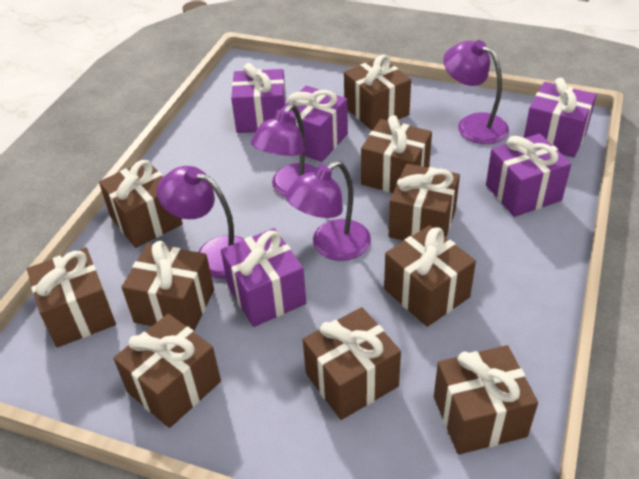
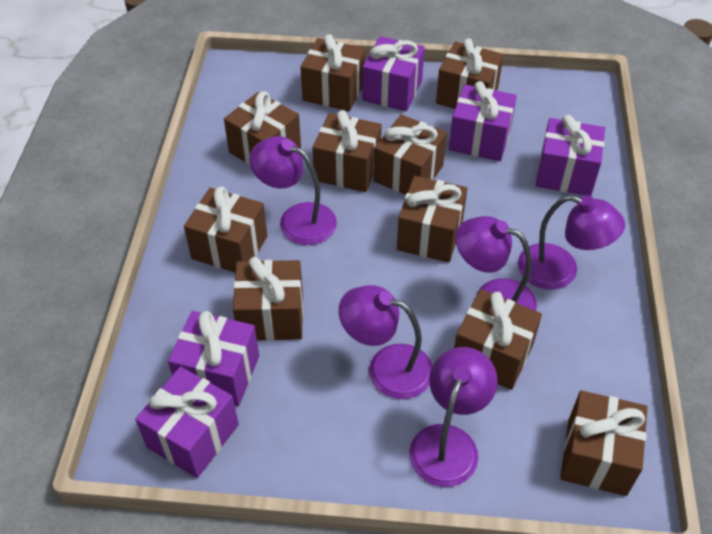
purple lamp: 4 -> 5

